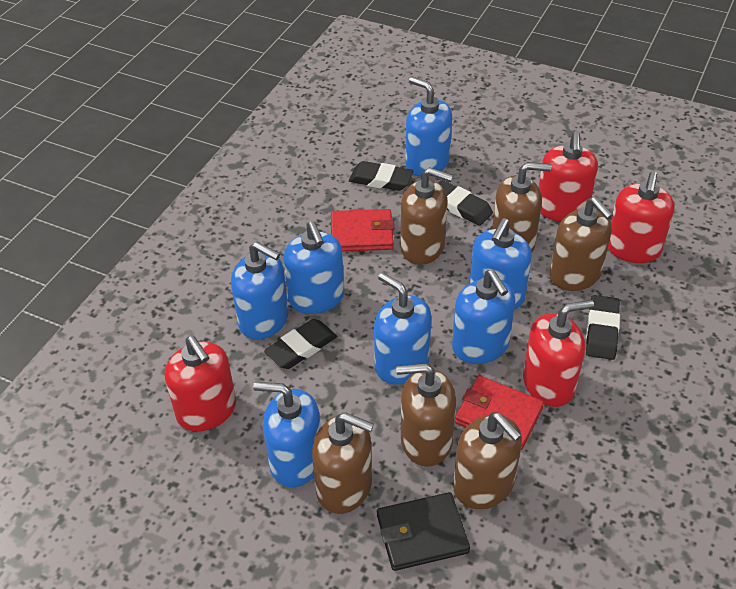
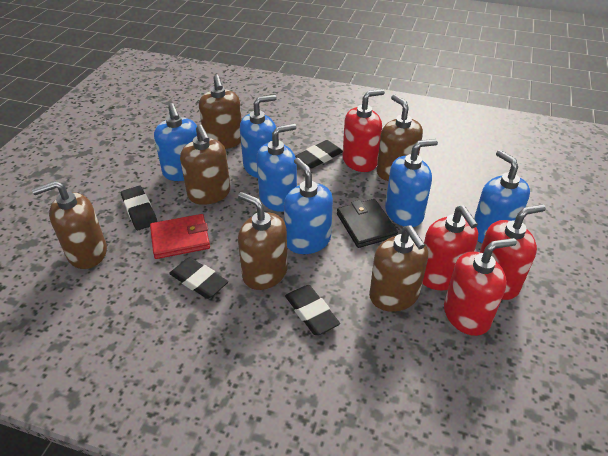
blue soap dispenser: 7 -> 6
red wallet: 2 -> 1

